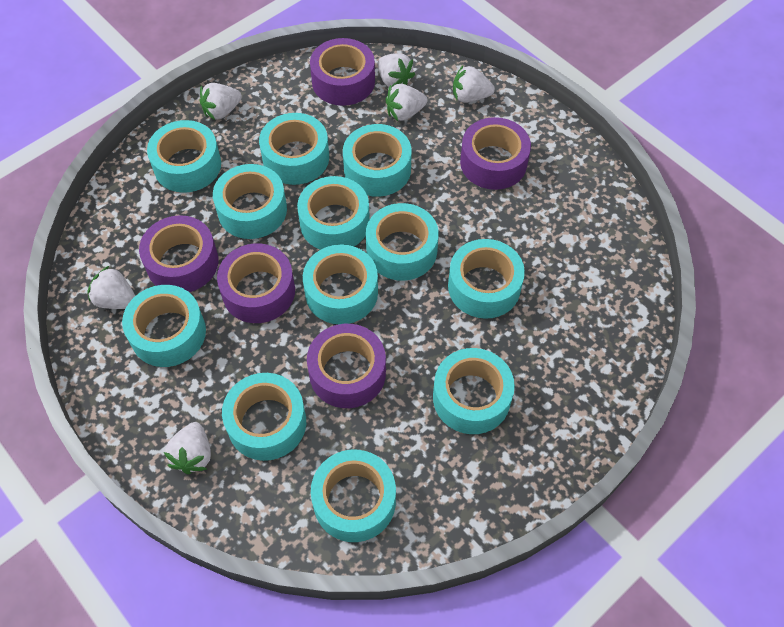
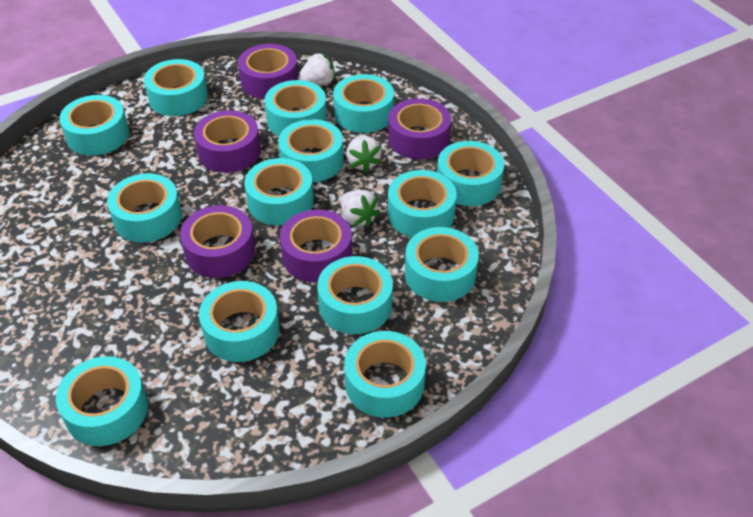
turquoise tape: 12 -> 14
white strawberry: 6 -> 3

